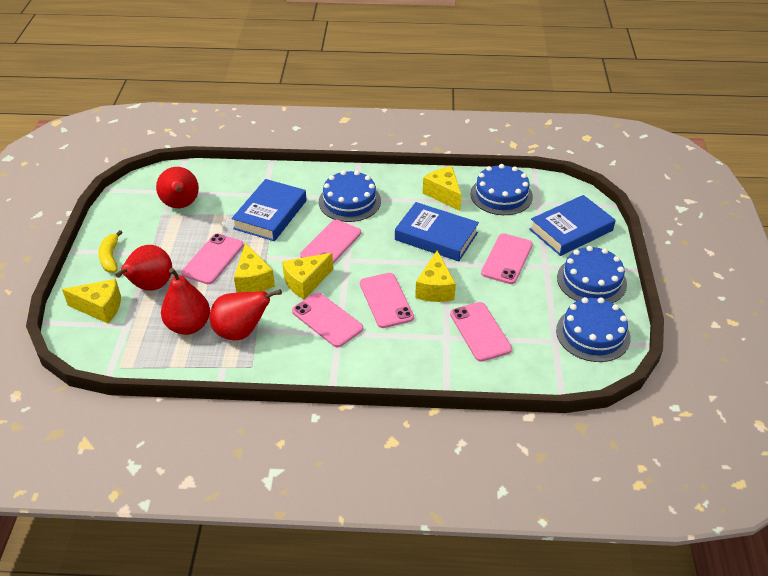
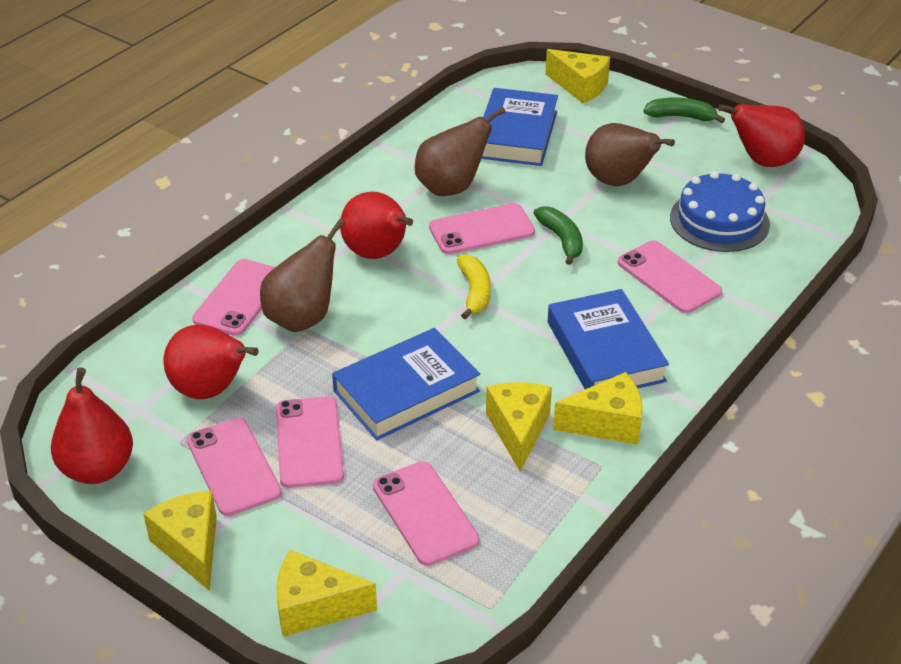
blue cake: 4 -> 1
brown pear: 0 -> 3
green banana: 0 -> 2

